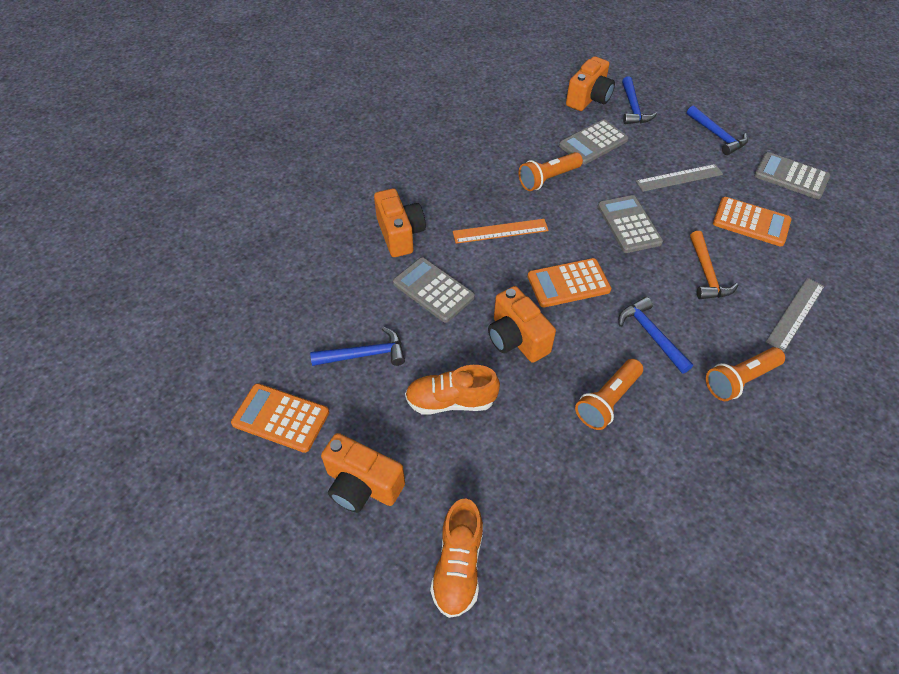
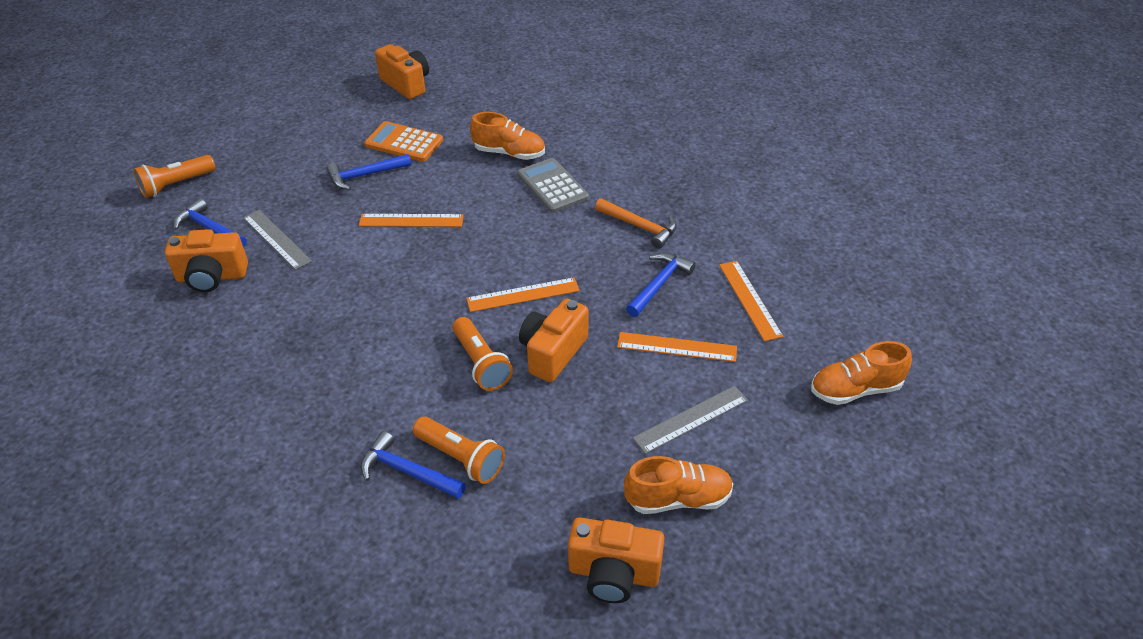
grey calculator: 4 -> 1
orange calculator: 3 -> 1
orange ruler: 1 -> 4
orange shoe: 2 -> 3

